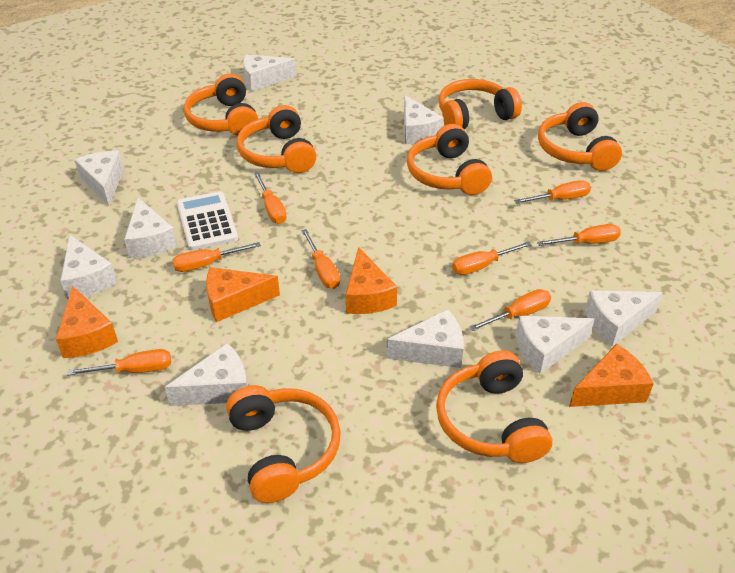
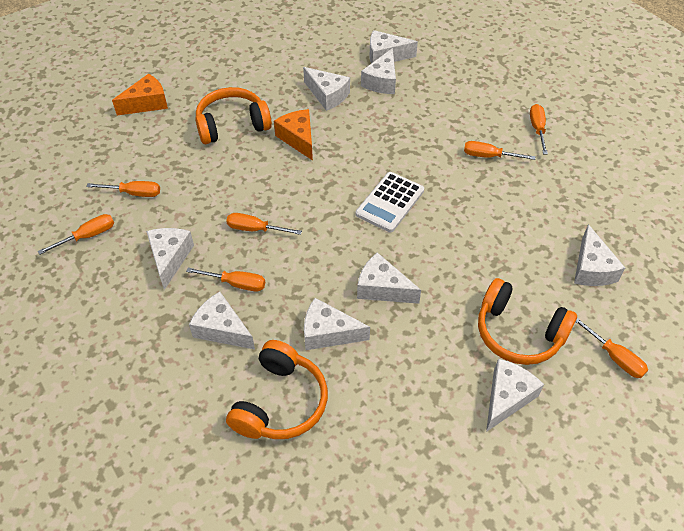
orange cheese: 4 -> 2
orange headphones: 7 -> 3
orange screwdriver: 8 -> 7

